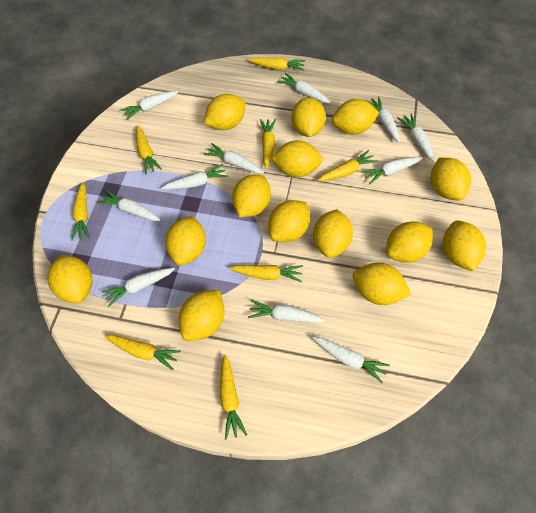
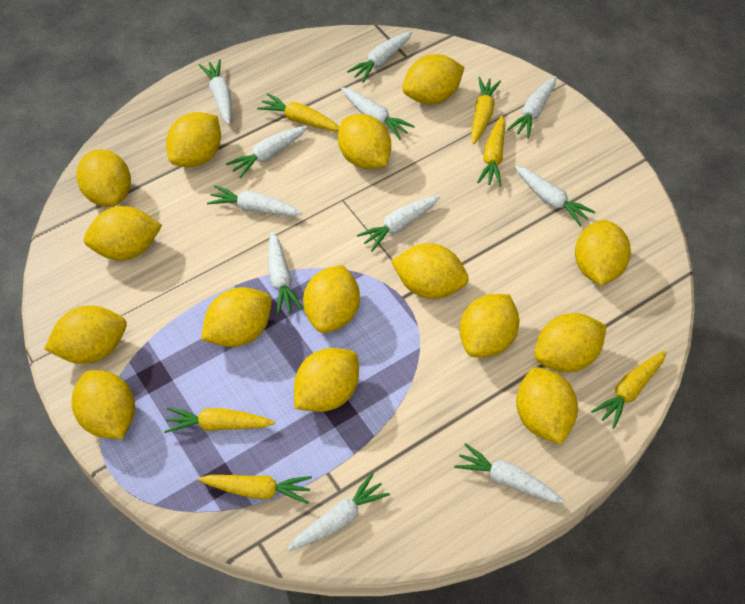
yellow carrot: 8 -> 6
yellow lemon: 14 -> 15

